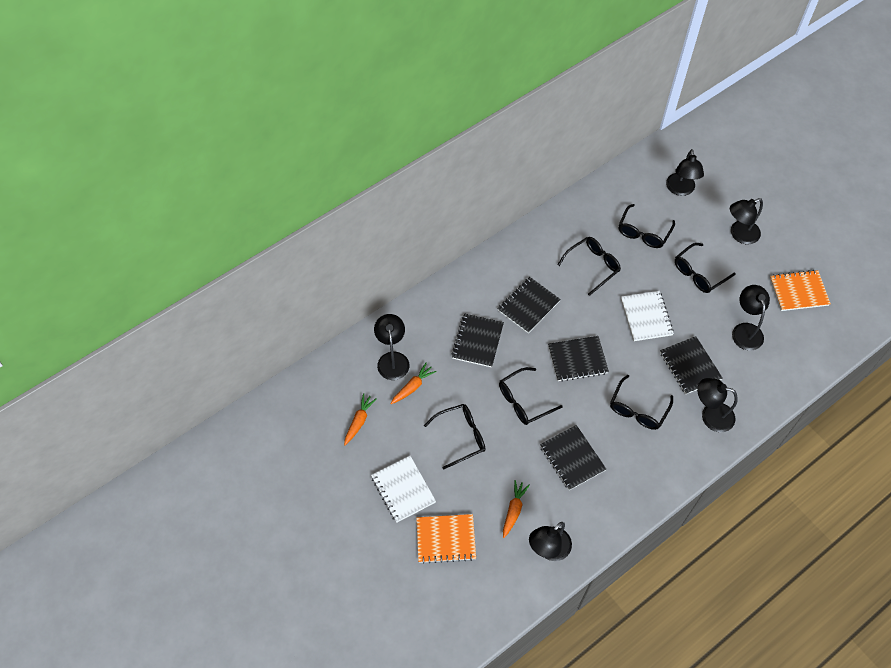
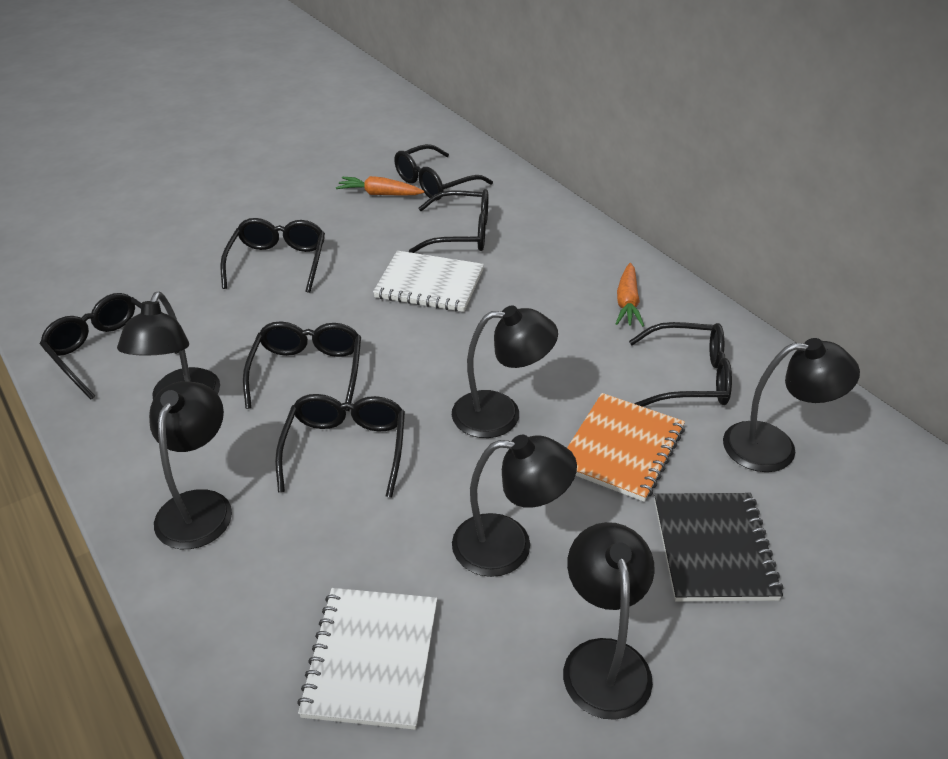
black glasses: 6 -> 7
black notebook: 5 -> 1
orange carrot: 3 -> 2
orange notebook: 2 -> 1

